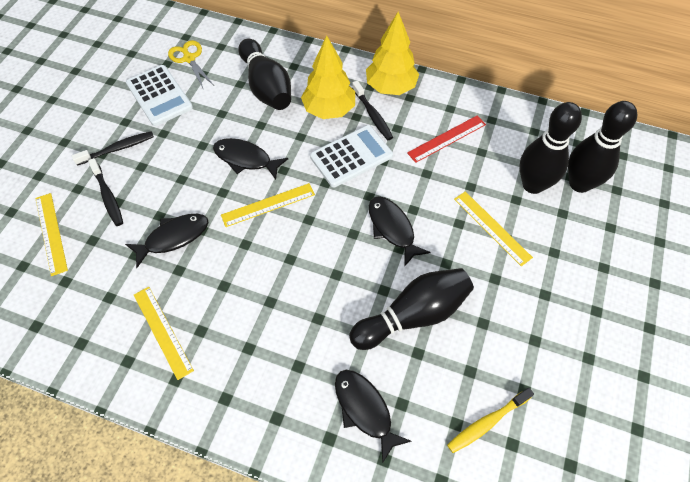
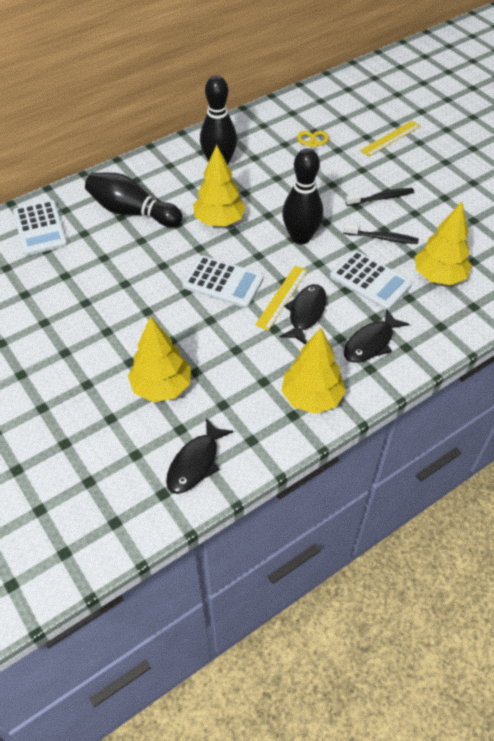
black bowling pin: 4 -> 3
black fish: 4 -> 3
black toothbrush: 3 -> 2
red ruler: 1 -> 0
white calculator: 2 -> 3
yellow ruler: 4 -> 2
yellow toothbrush: 1 -> 0
yellow tree: 2 -> 4

